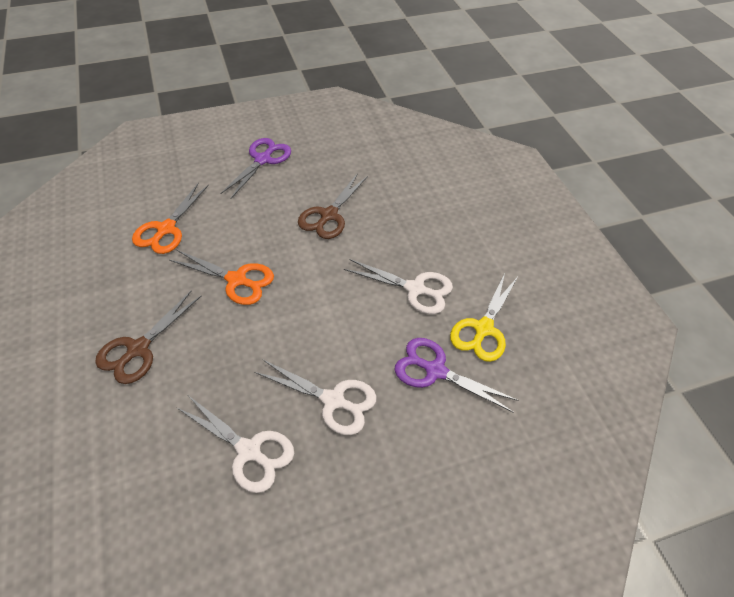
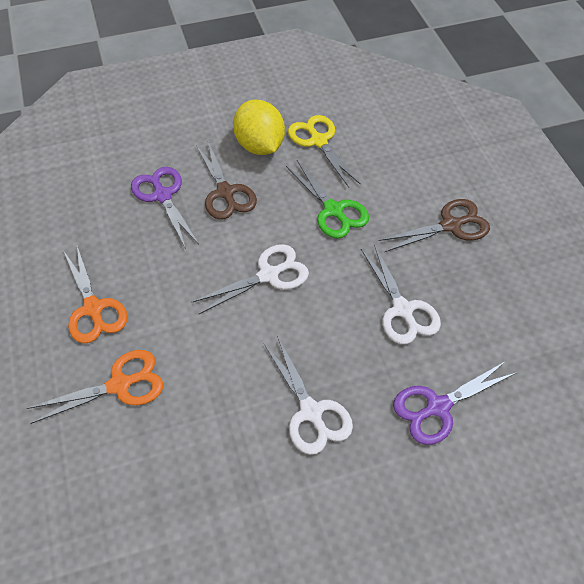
green scissors: 0 -> 1
yellow lemon: 0 -> 1

